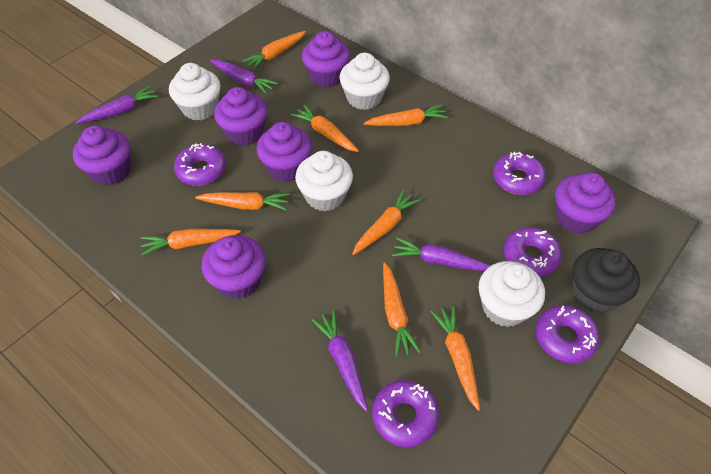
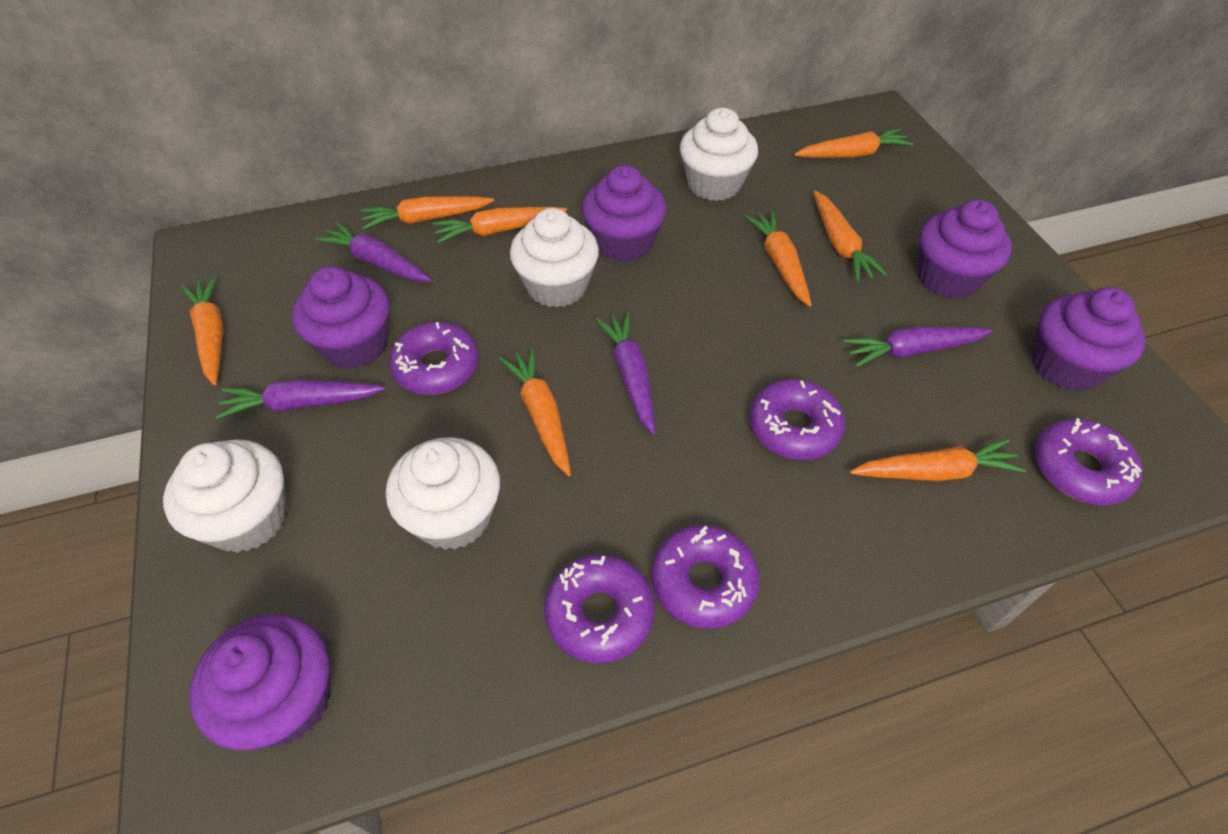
black cupcake: 1 -> 0
purple cupcake: 6 -> 5

